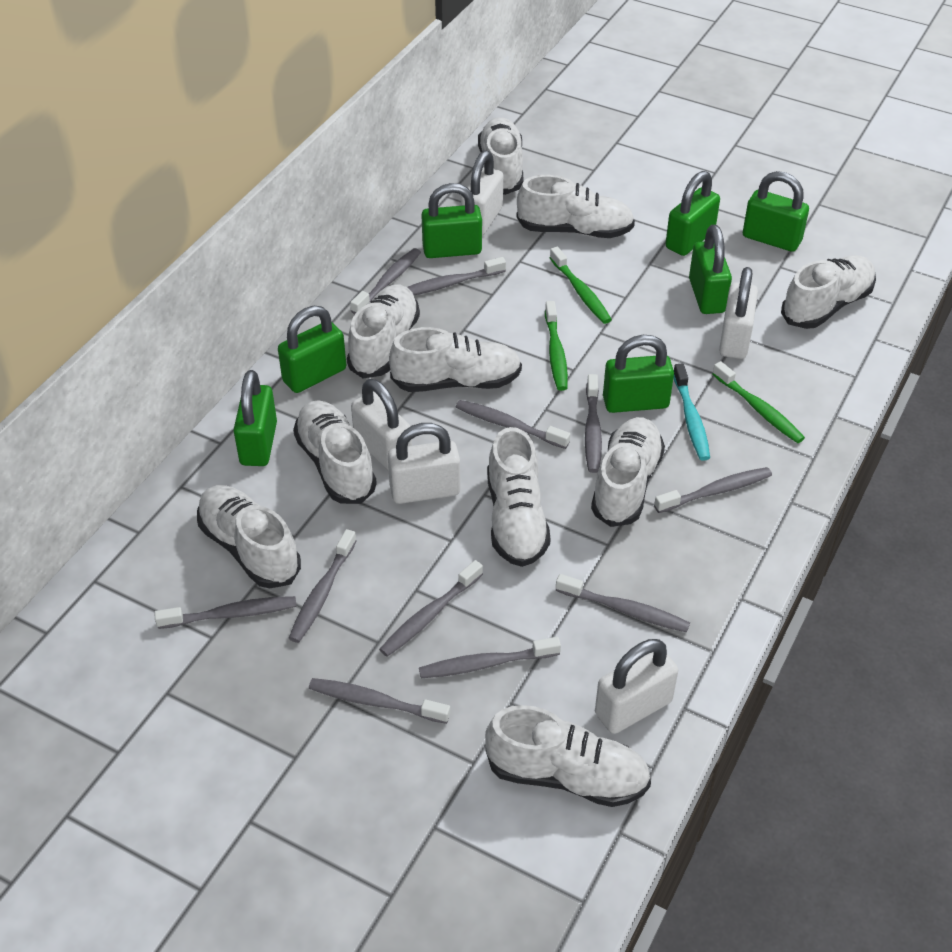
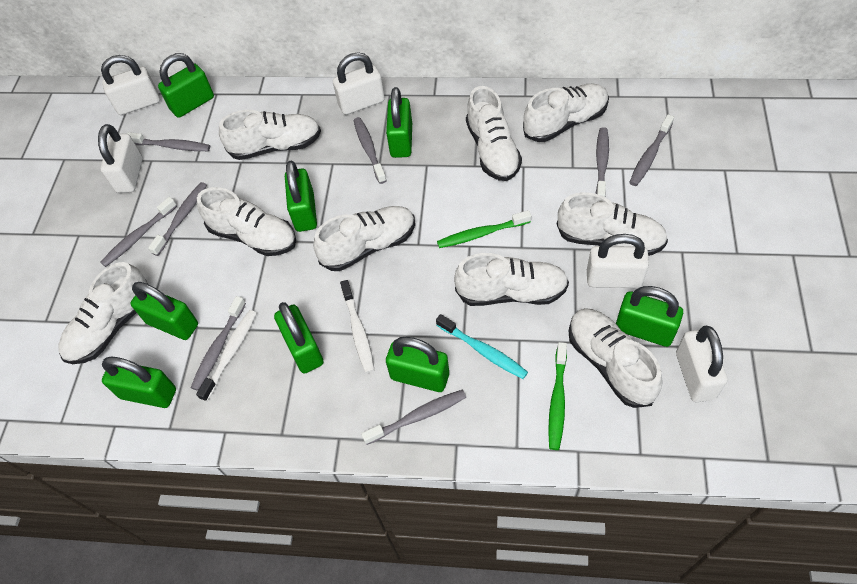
green padlock: 7 -> 8
green toothbrush: 3 -> 2
grey toothbrush: 11 -> 8
white shoe: 10 -> 9
white toothbrush: 0 -> 2

